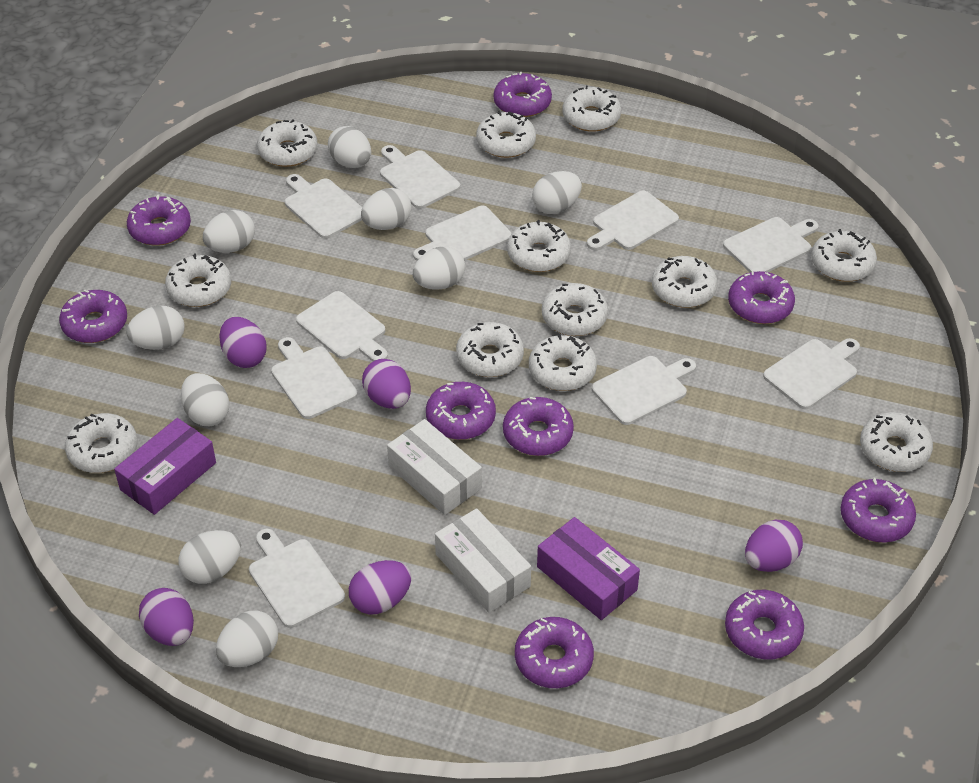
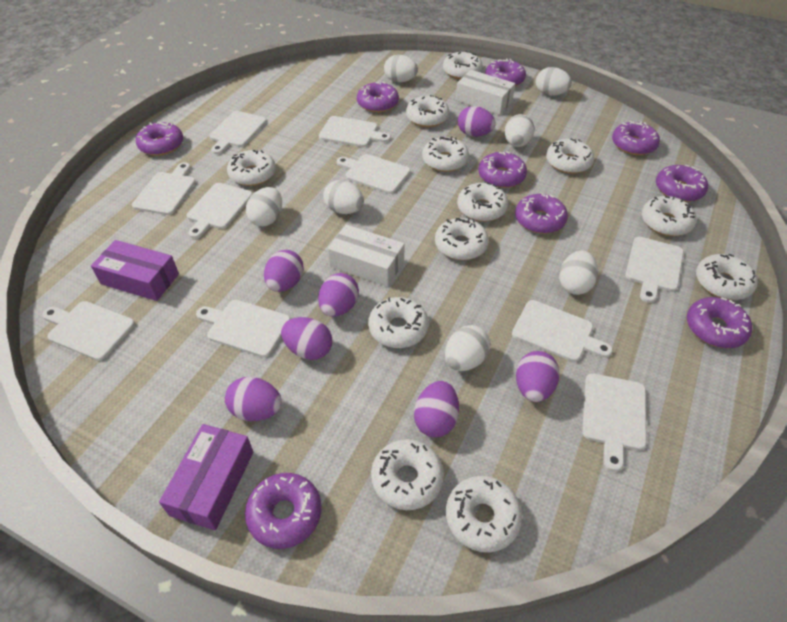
purple egg: 5 -> 7
white egg: 9 -> 7

